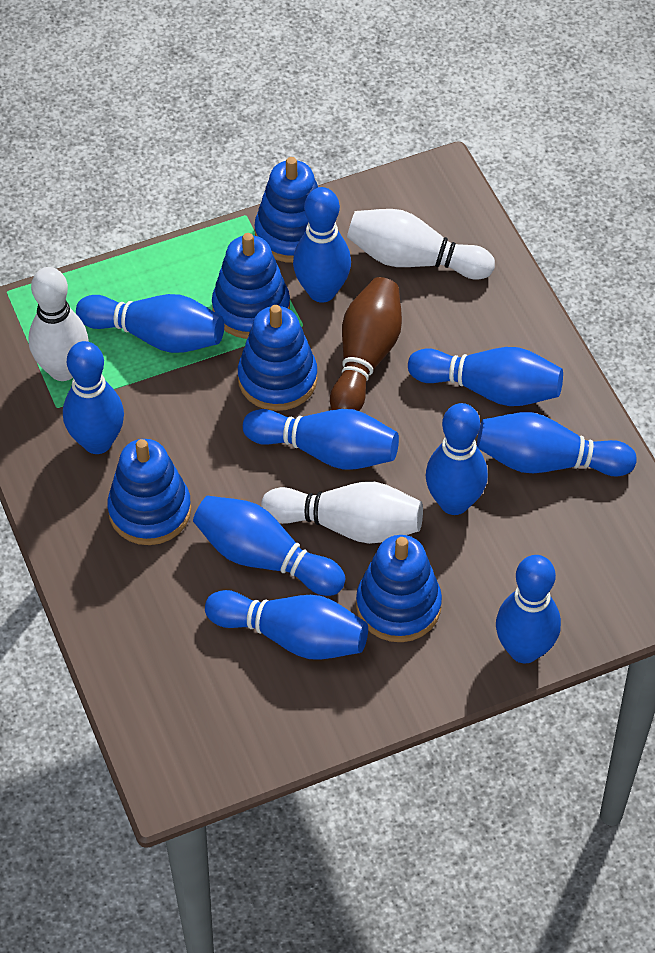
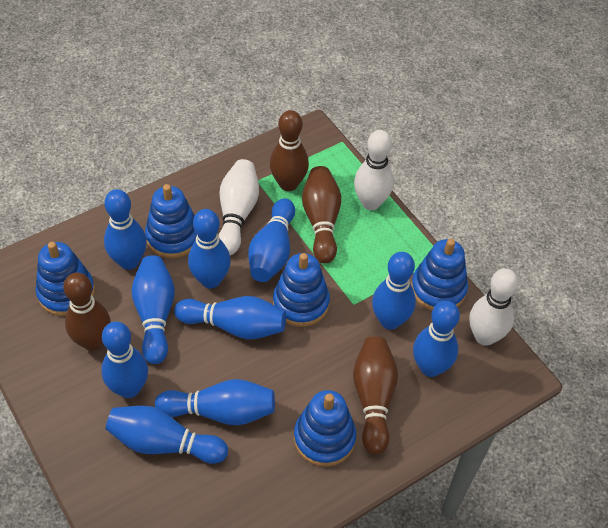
brown bowling pin: 1 -> 4

